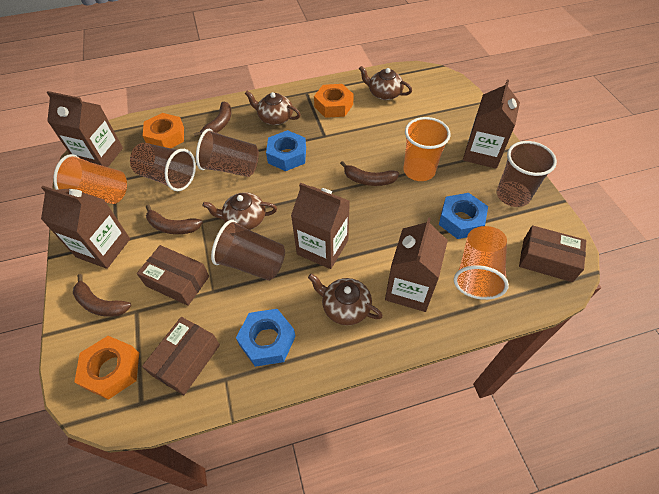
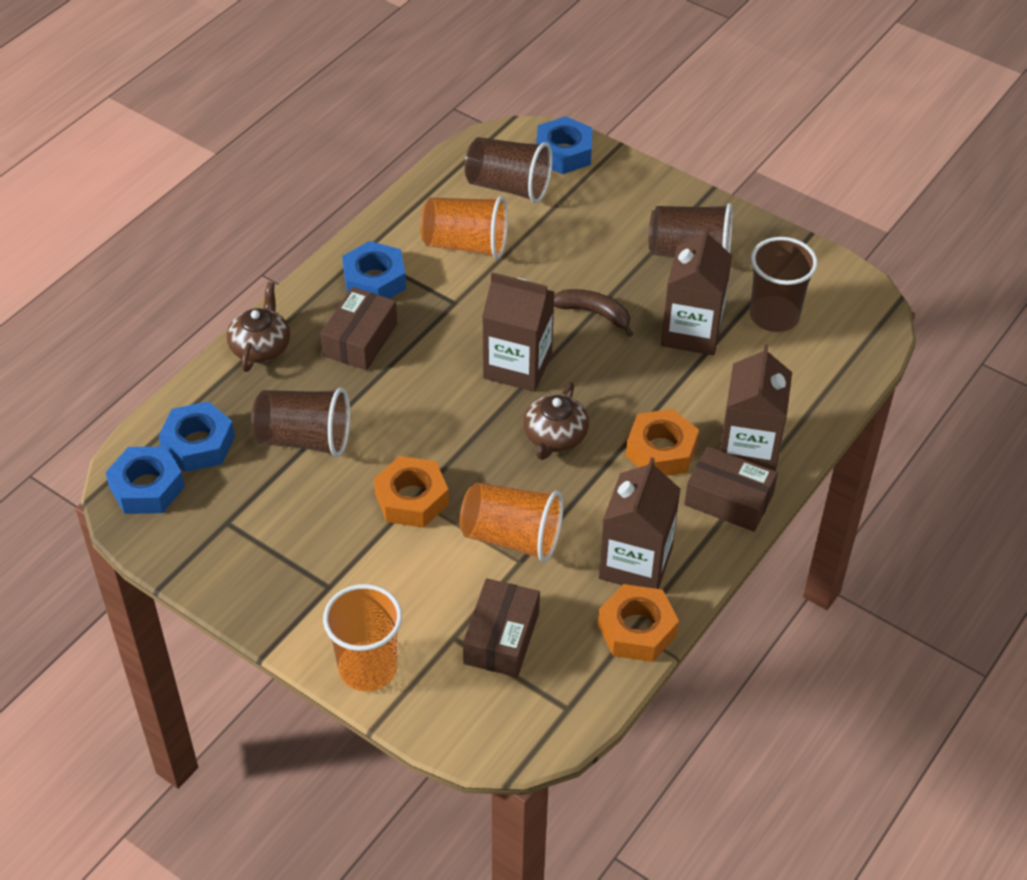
blue nut: 3 -> 4
brown banana: 4 -> 1
brown carton: 5 -> 4
brown teapot: 4 -> 2

